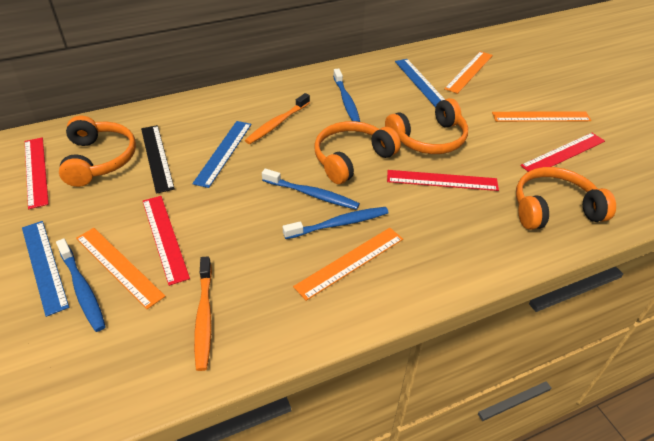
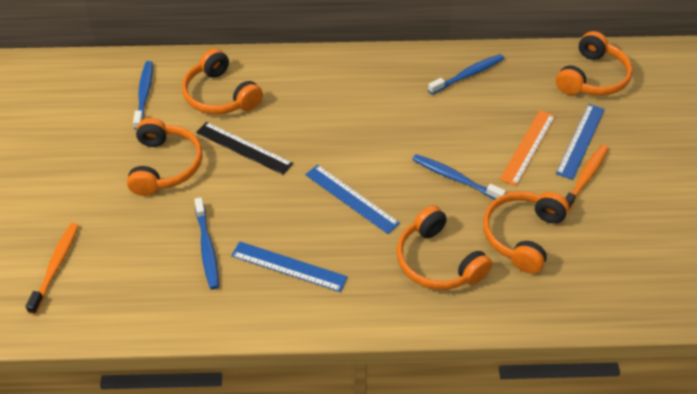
orange headphones: 4 -> 5
orange ruler: 4 -> 1
red ruler: 4 -> 0

